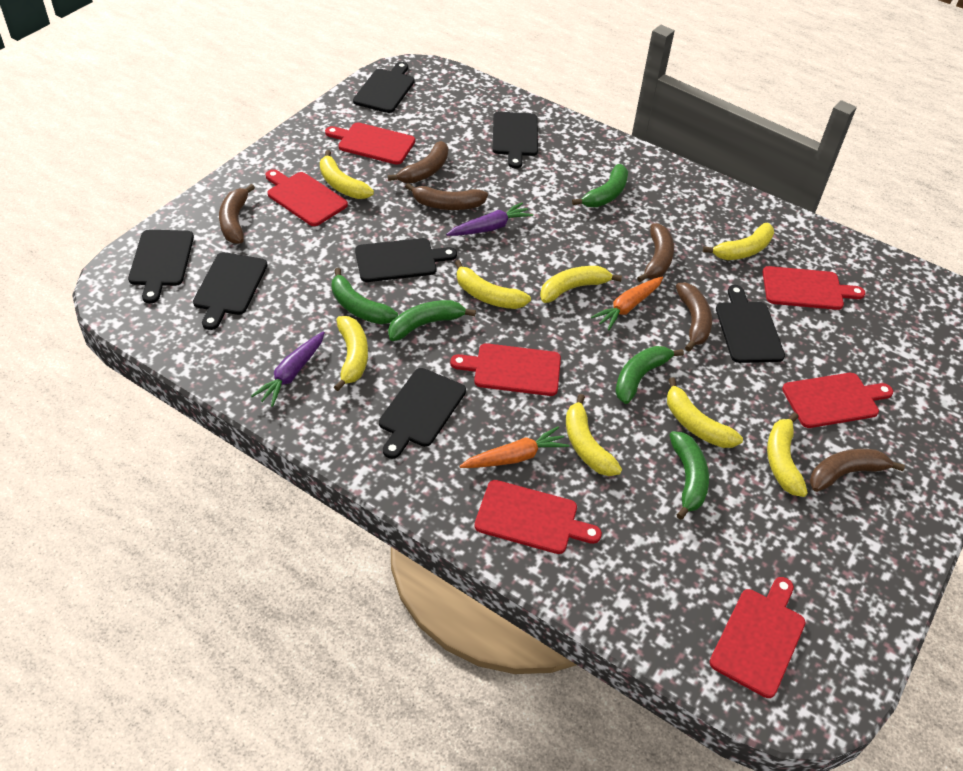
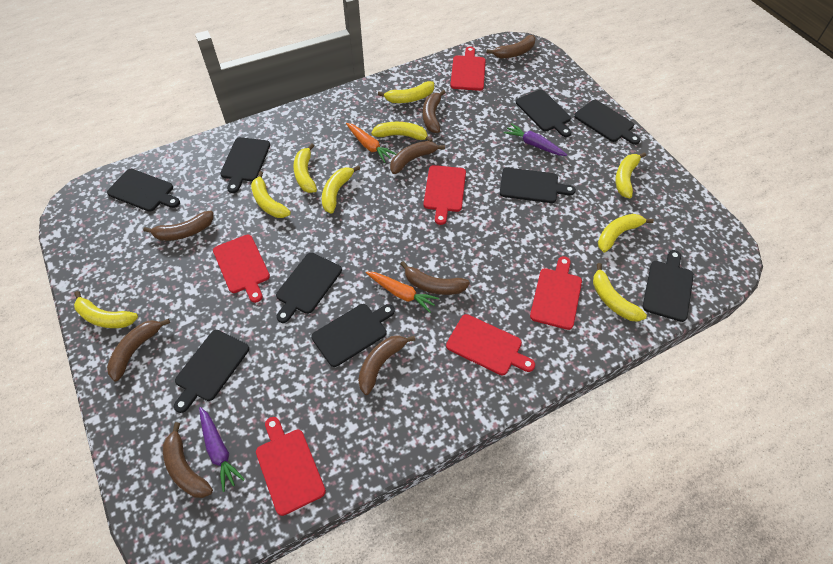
black cutting board: 7 -> 9
brown banana: 6 -> 8
green banana: 5 -> 0
red cutting board: 7 -> 6
yellow banana: 8 -> 9

